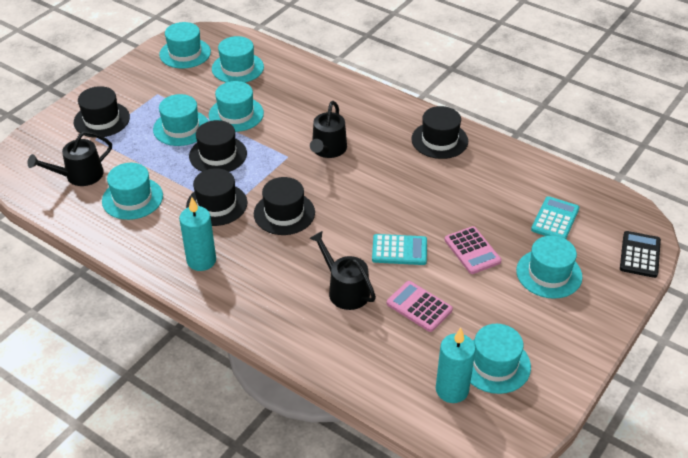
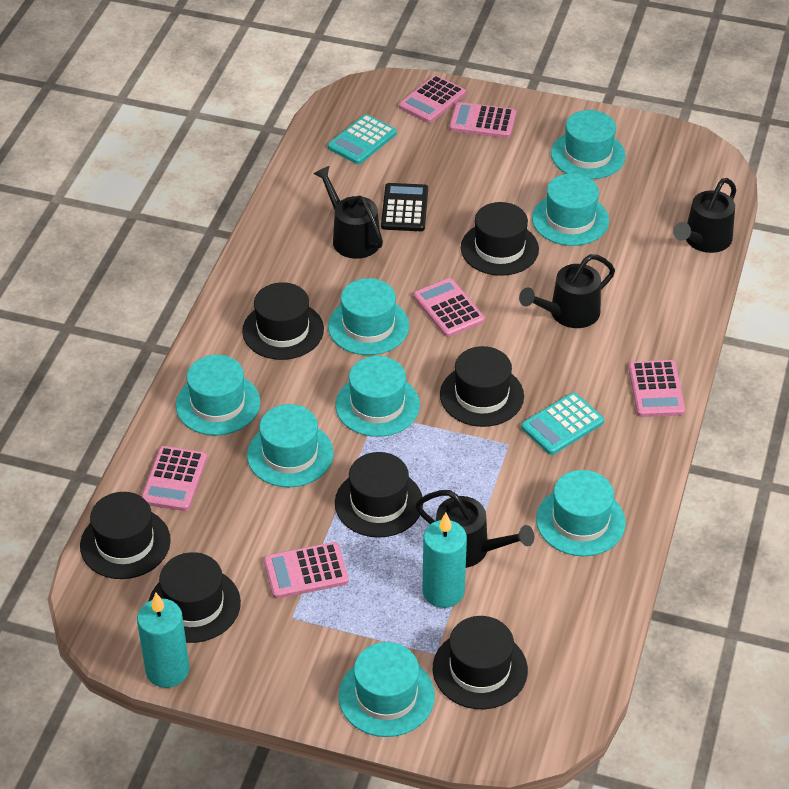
black hat: 5 -> 7
black watering can: 3 -> 4
pink calculator: 2 -> 6
turquoise hat: 7 -> 8

